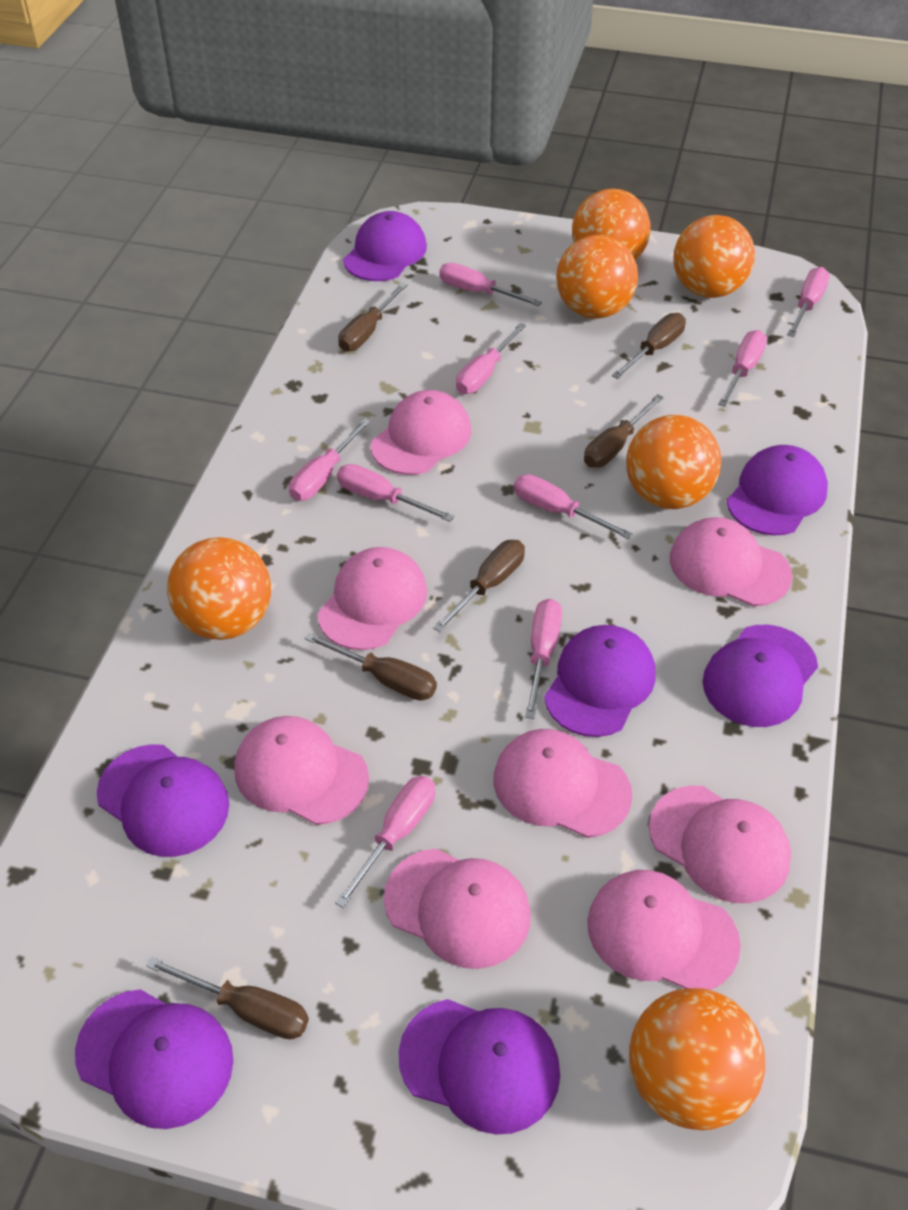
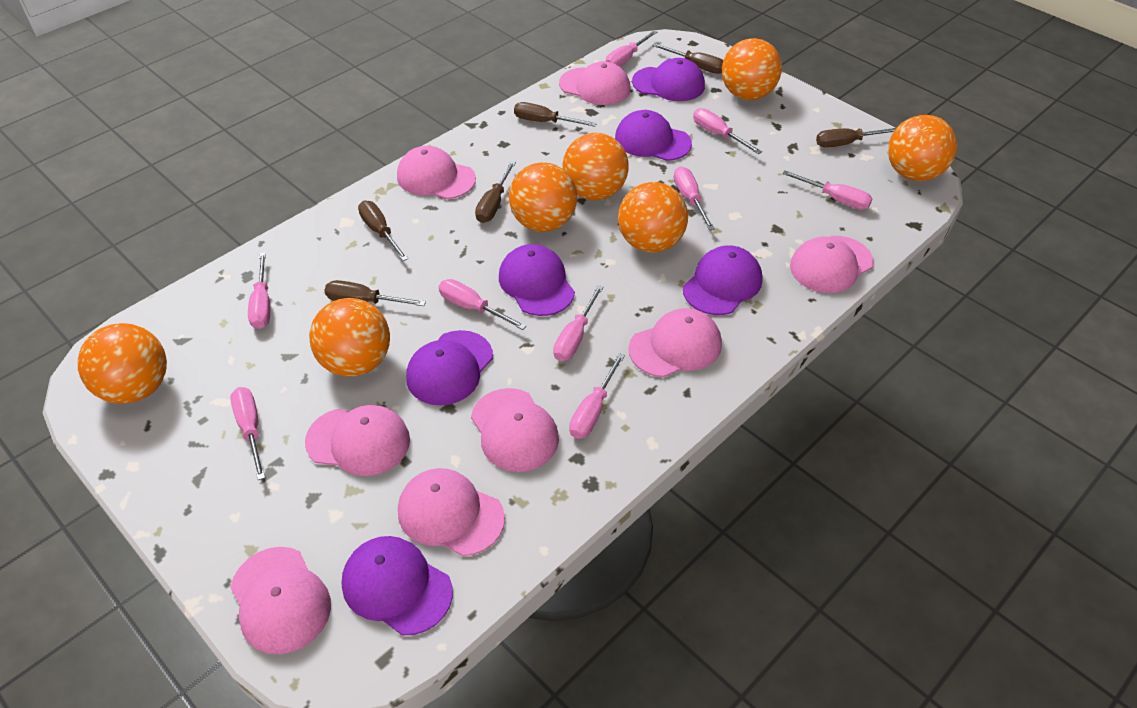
orange ball: 6 -> 7
purple cap: 7 -> 6

